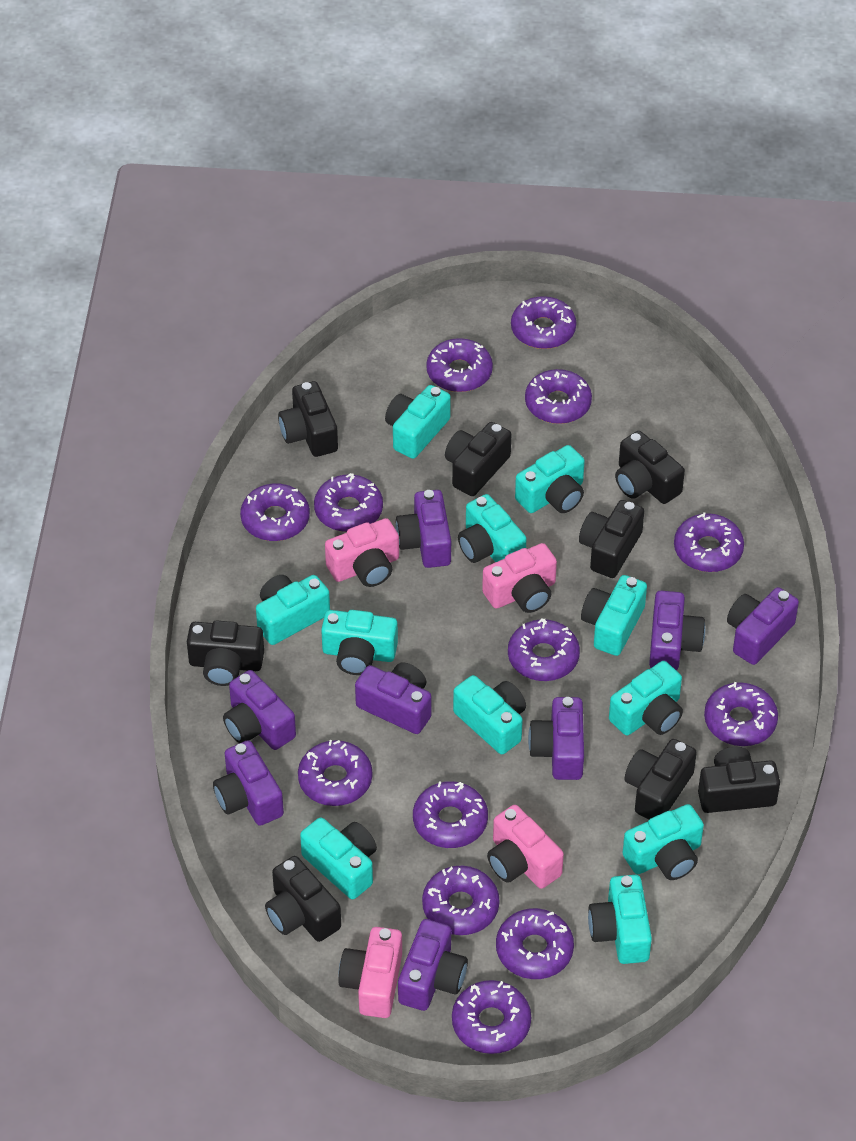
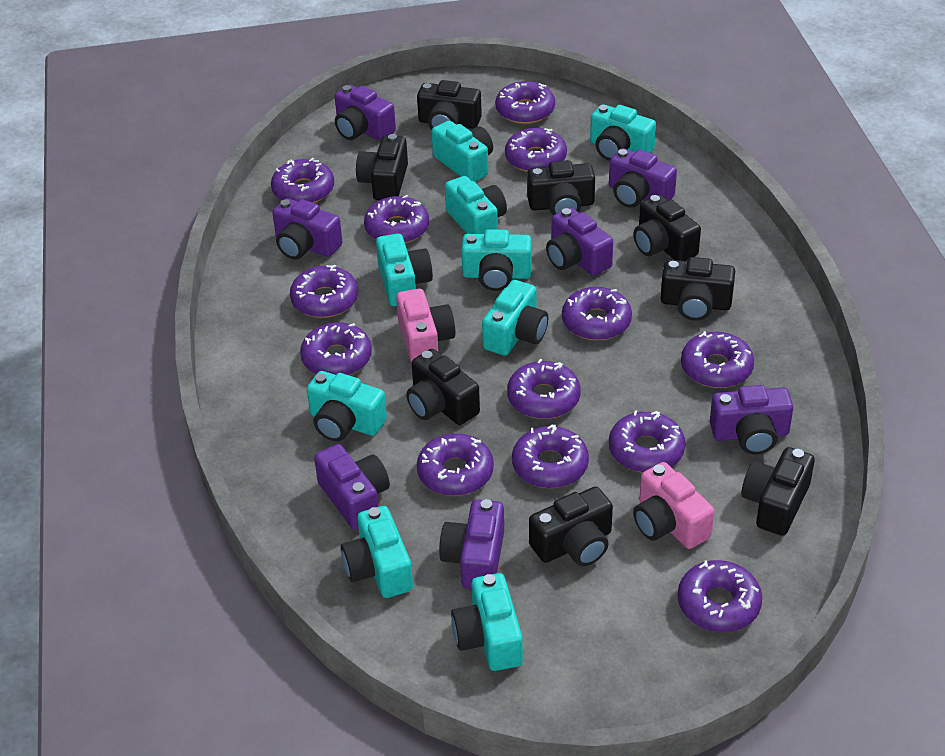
pink camera: 4 -> 2
purple camera: 8 -> 7
turquoise camera: 11 -> 9

